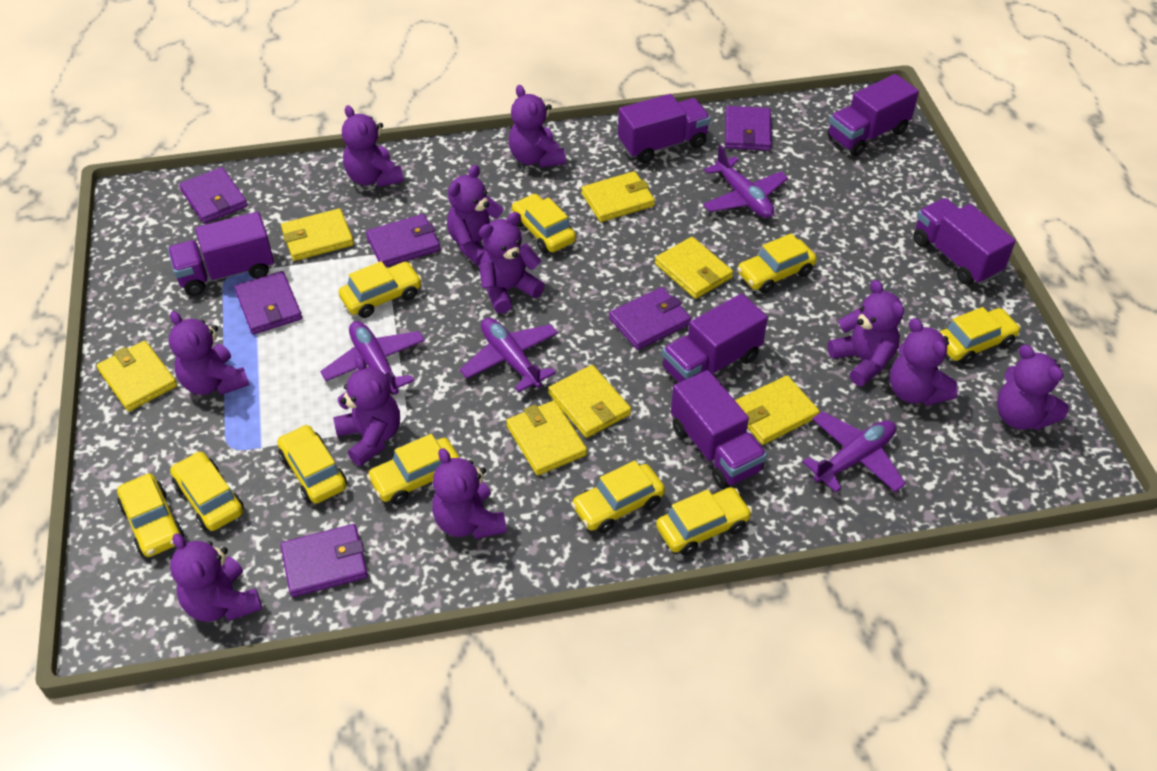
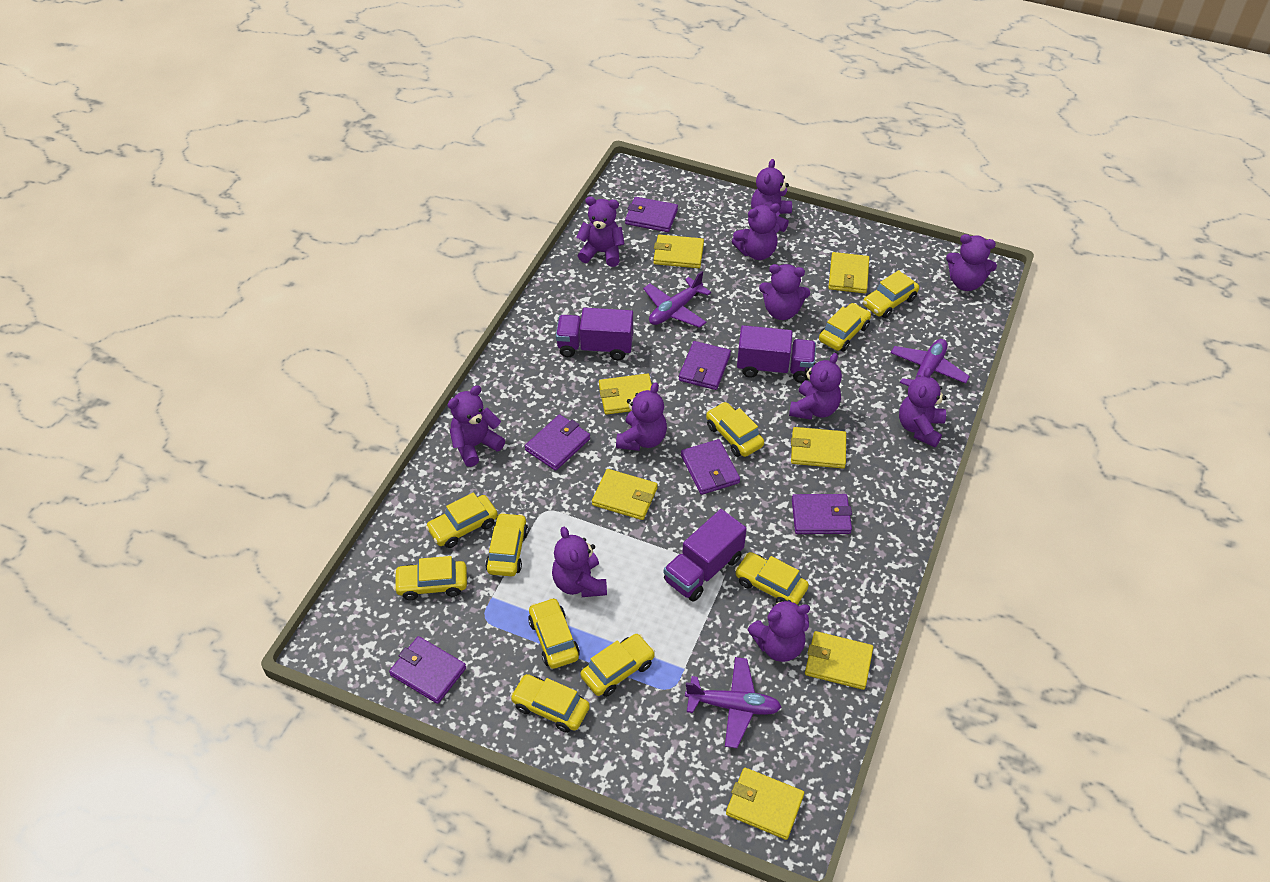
purple plane: 4 -> 3
purple truck: 6 -> 3

